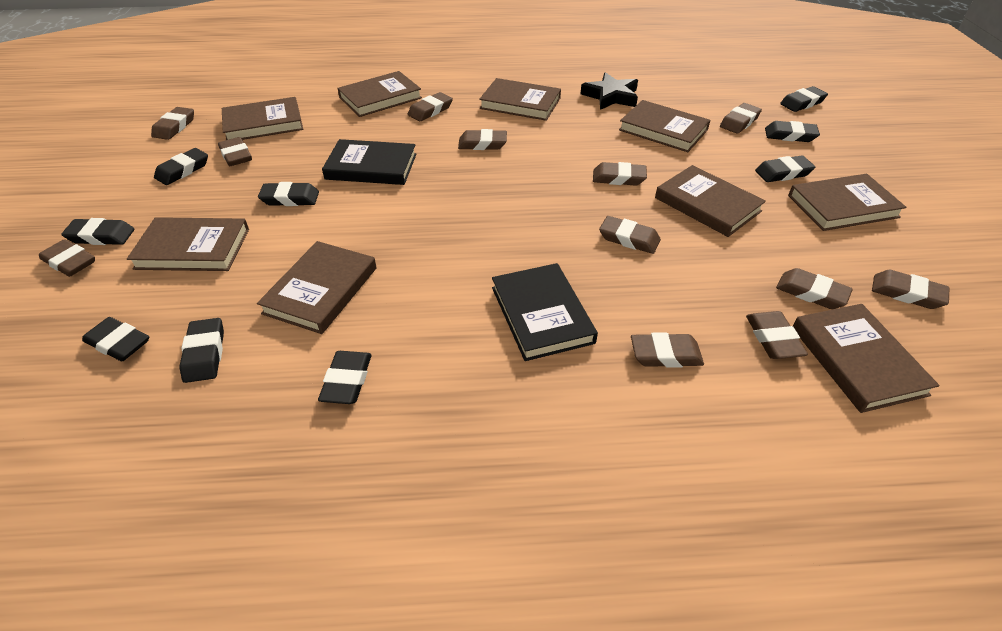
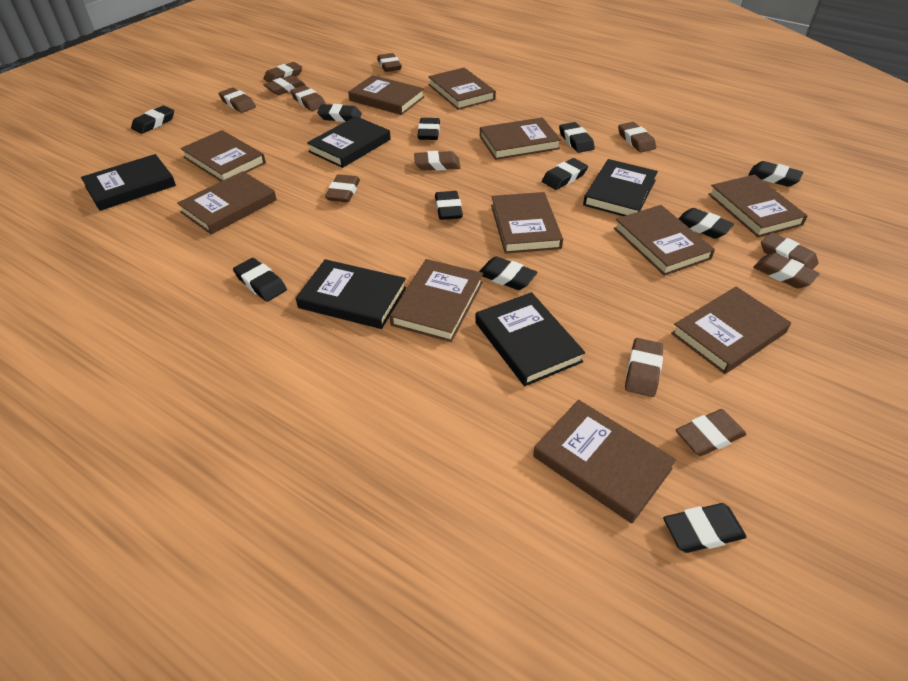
black book: 2 -> 5
black eraser: 9 -> 11
black star: 1 -> 0
brown book: 9 -> 11

